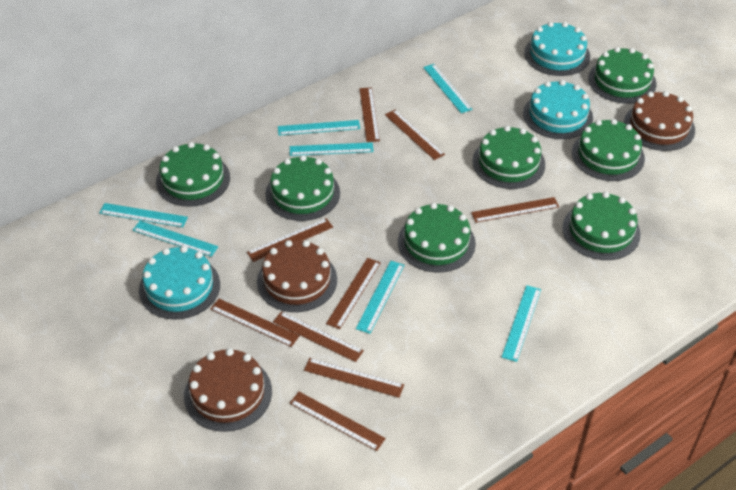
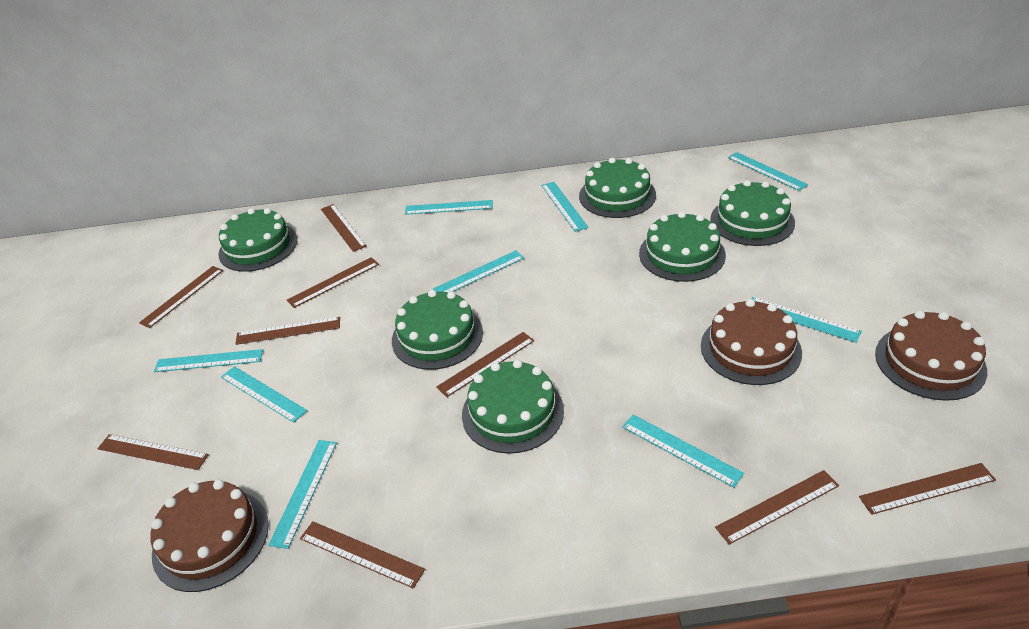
green cake: 7 -> 6
turquoise cake: 3 -> 0
turquoise ruler: 7 -> 9

